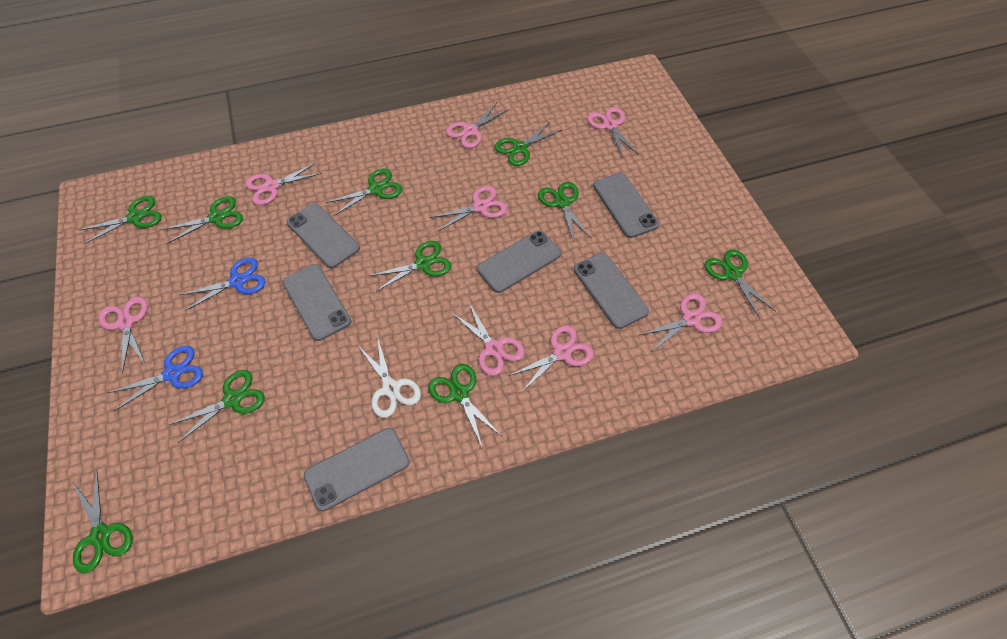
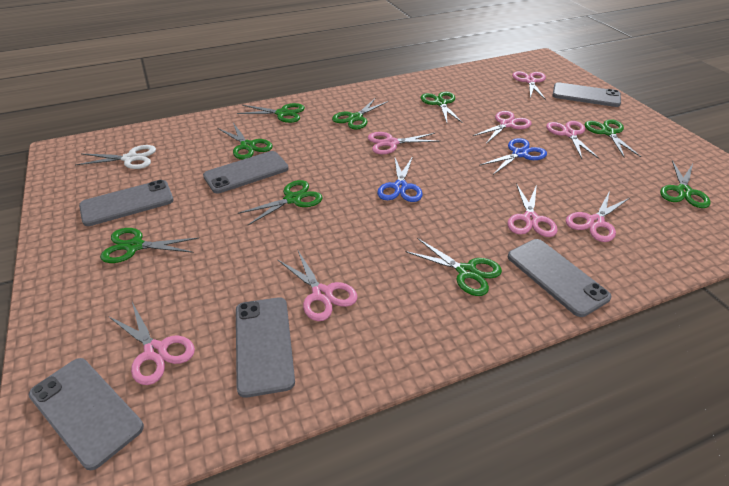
green scissors: 10 -> 9

